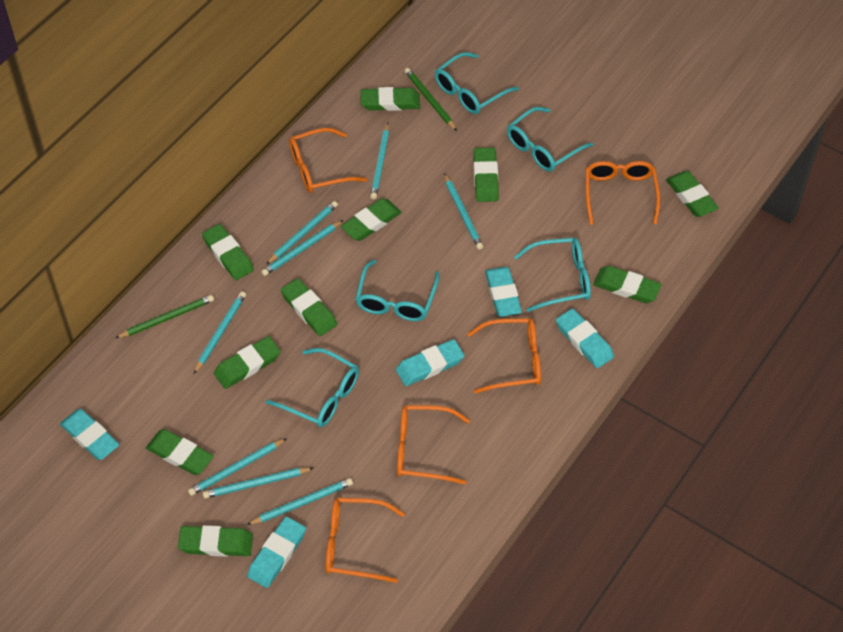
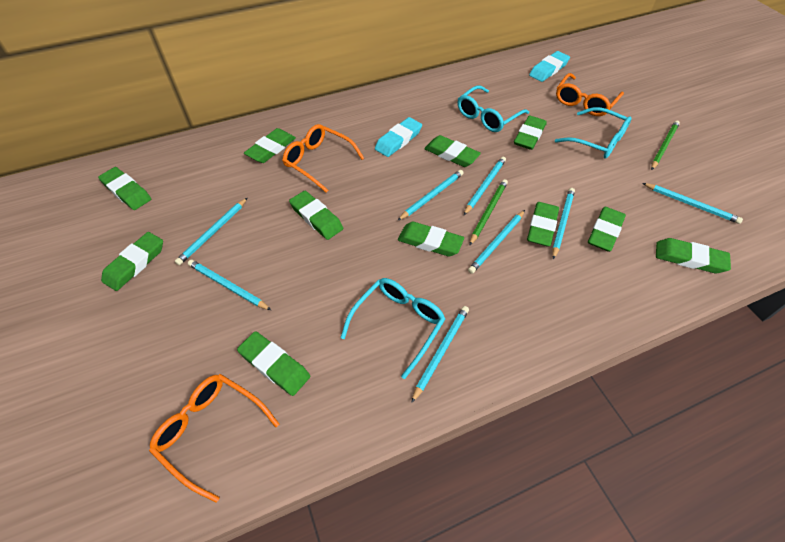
green eraser: 10 -> 11
orange glasses: 5 -> 3
turquoise eraser: 5 -> 2
turquoise glasses: 5 -> 3

